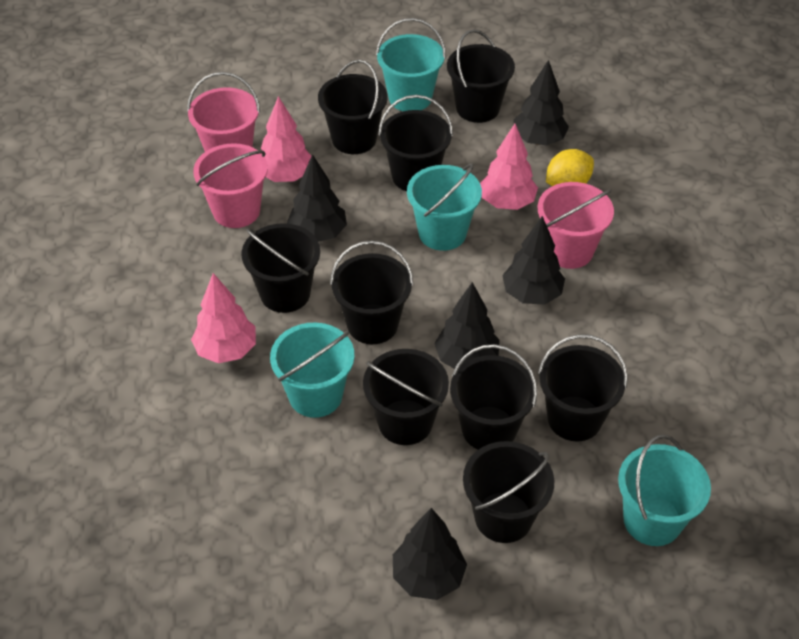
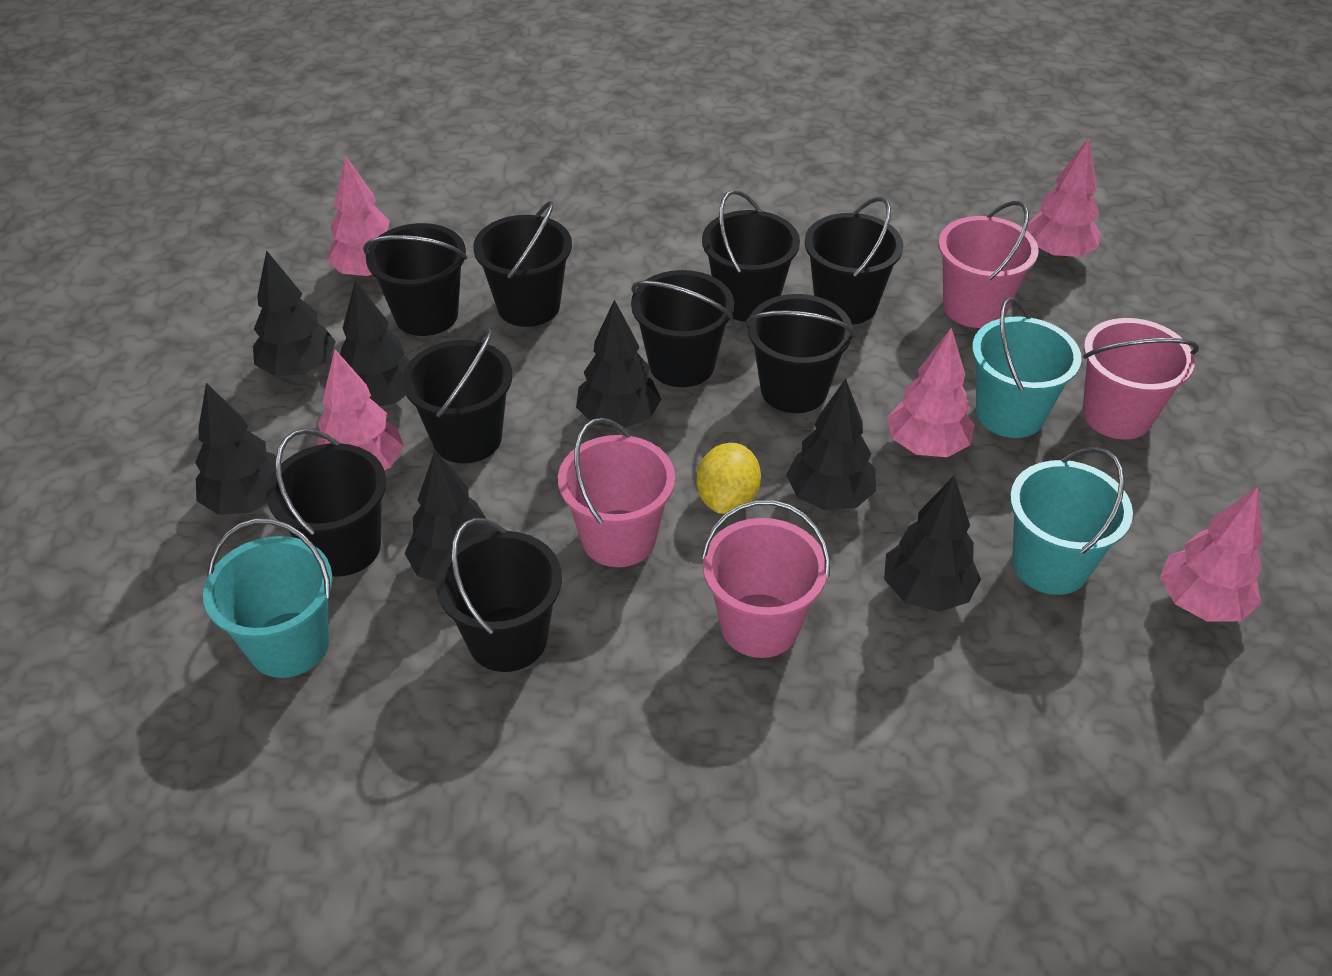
black tree: 5 -> 7
pink bucket: 3 -> 4
pink tree: 3 -> 5
turquoise bucket: 4 -> 3

